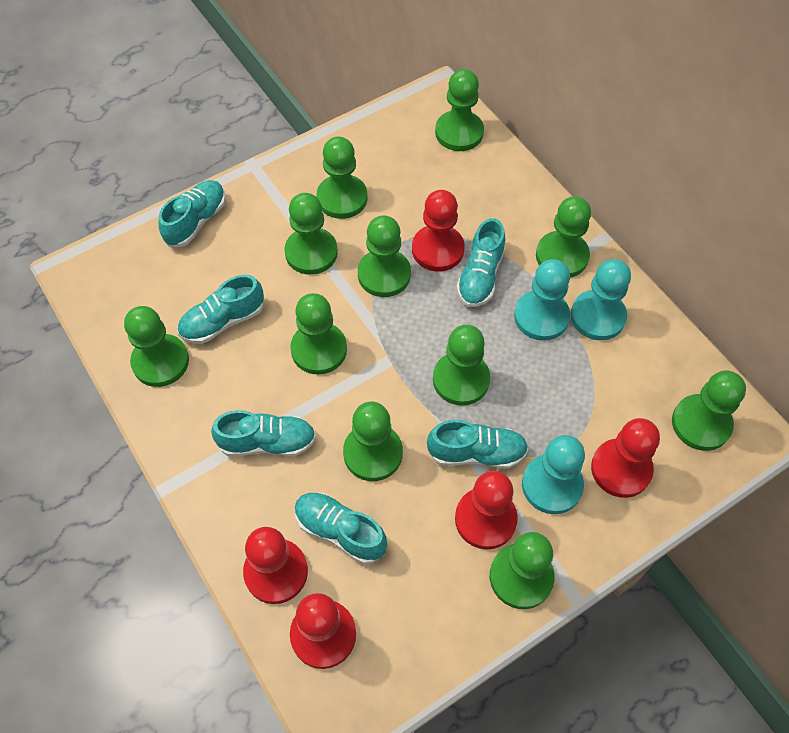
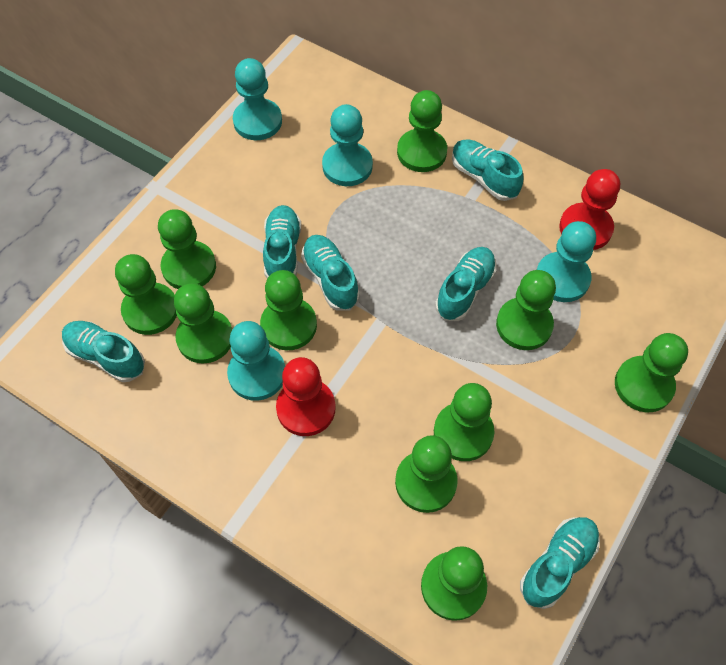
green pawn: 11 -> 10
red pawn: 5 -> 2
turquoise pawn: 3 -> 4

